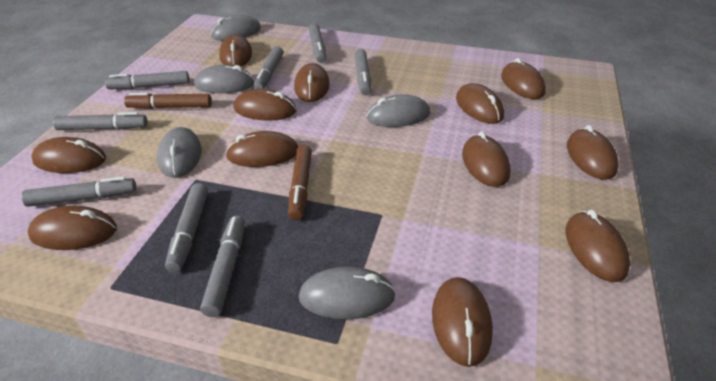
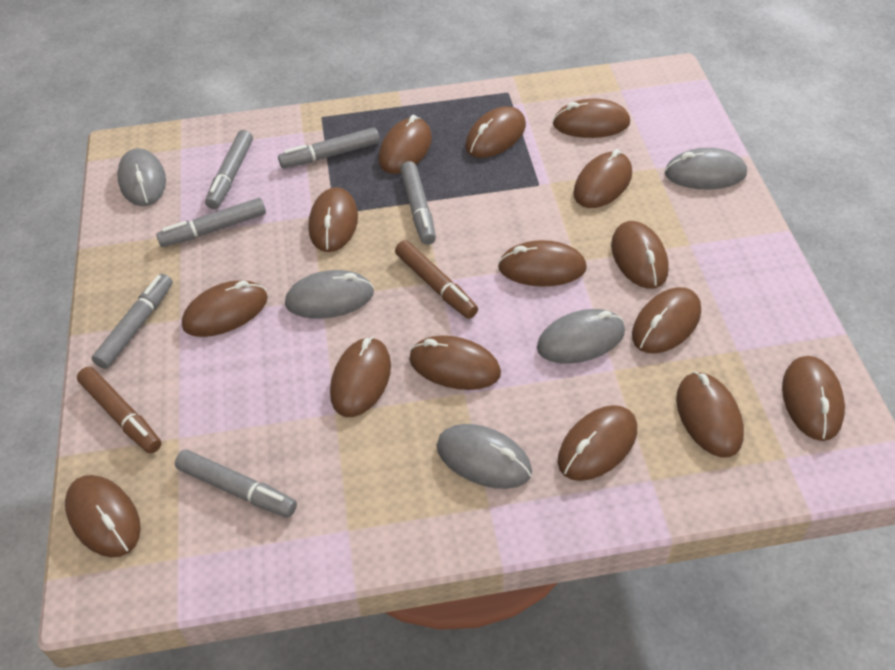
brown mouse: 12 -> 15
grey marker: 8 -> 6

